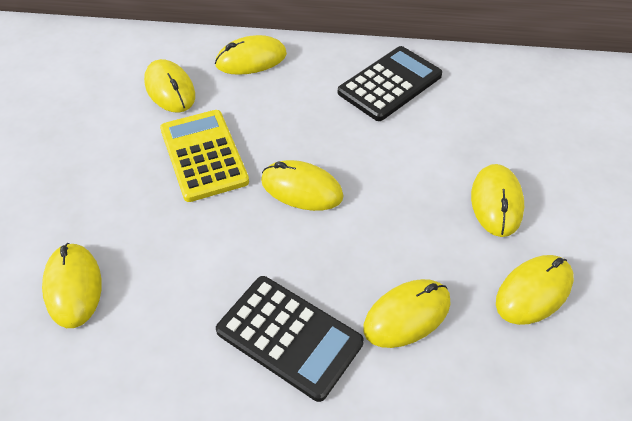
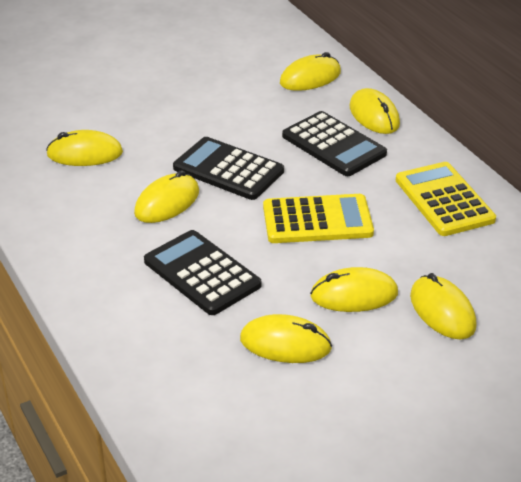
black calculator: 2 -> 3
yellow calculator: 1 -> 2

